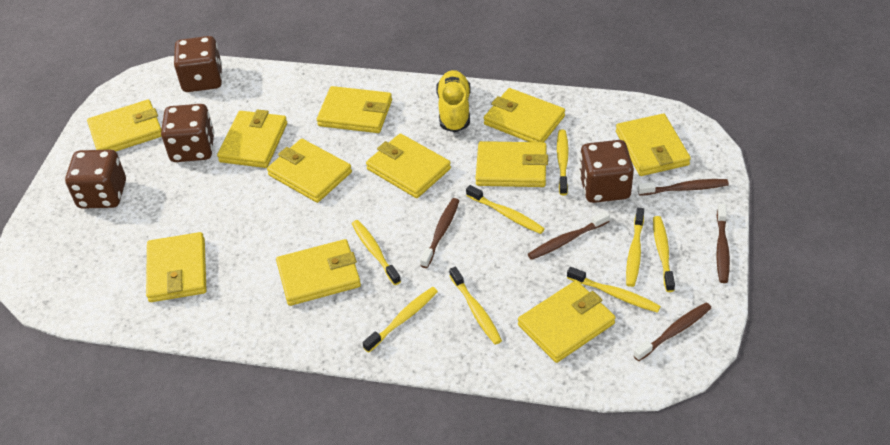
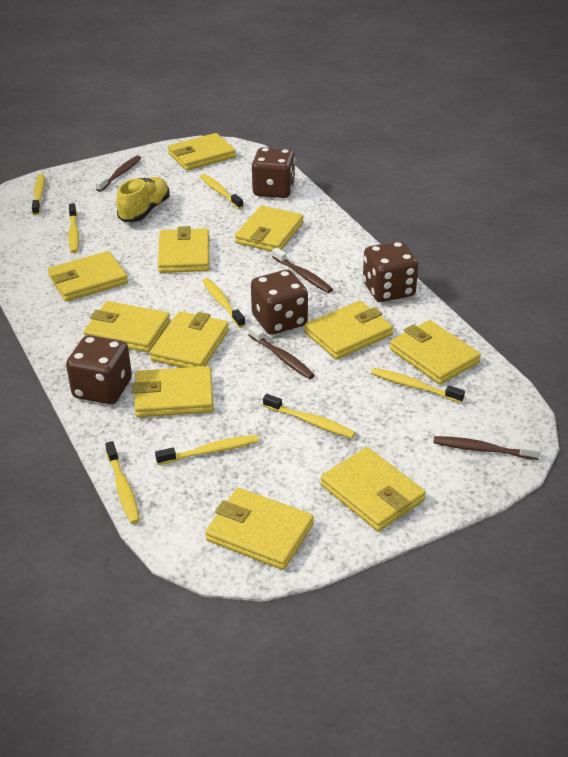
brown toothbrush: 5 -> 4

